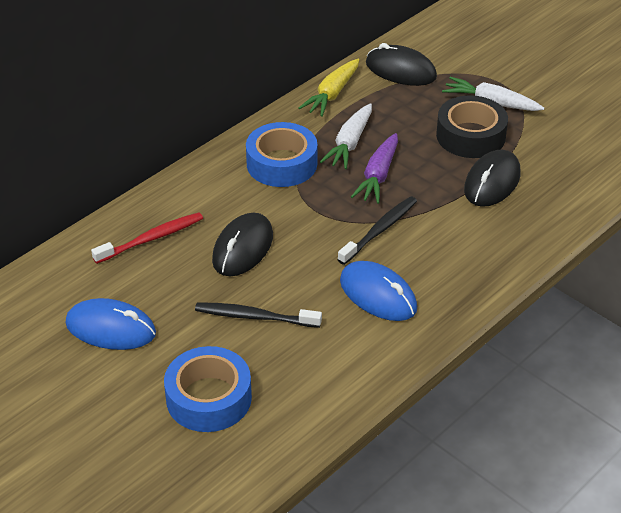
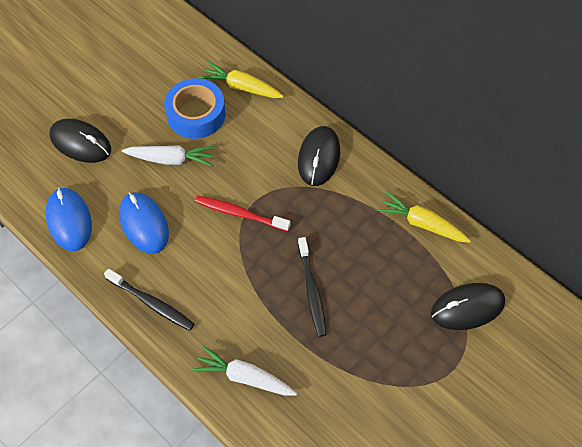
black tape: 1 -> 0
blue tape: 2 -> 1
purple carrot: 1 -> 0
yellow carrot: 1 -> 2

